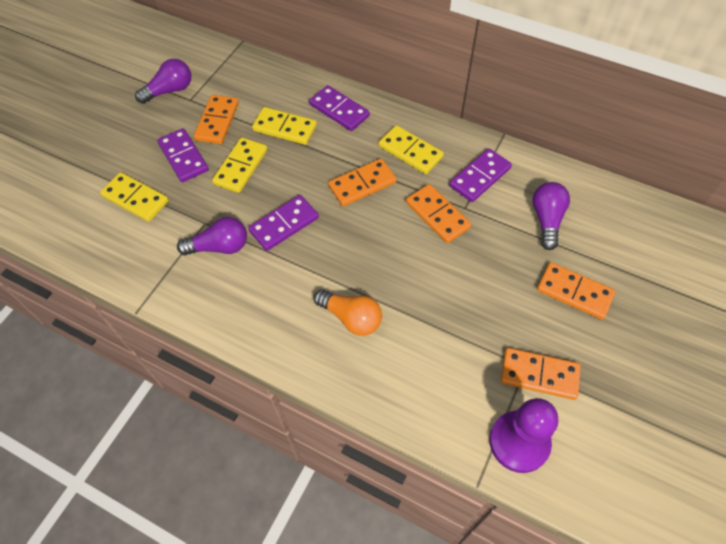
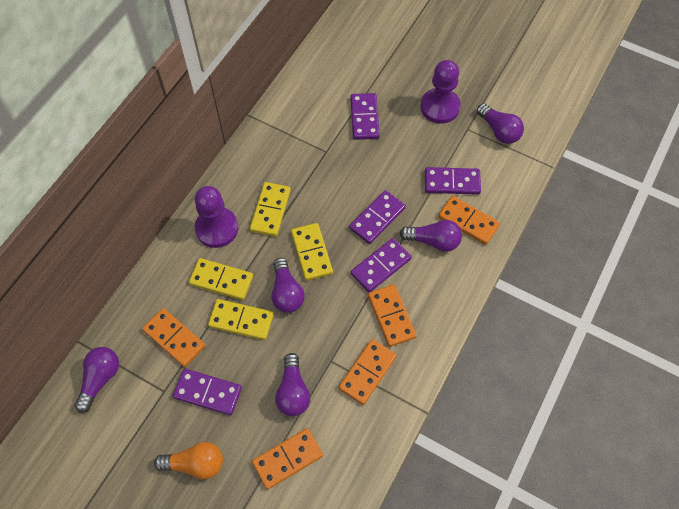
purple domino: 4 -> 5
purple light bulb: 3 -> 5
purple pawn: 1 -> 2

